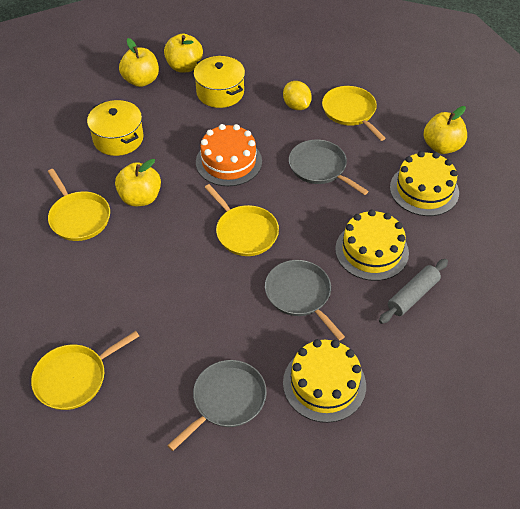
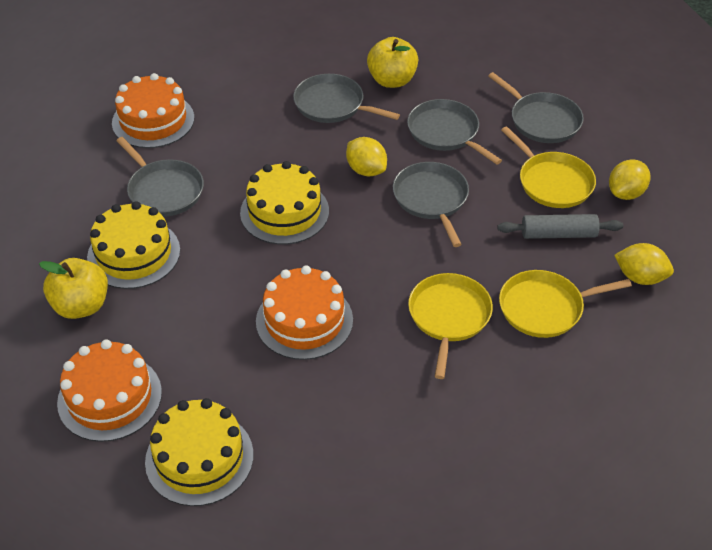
grey pan: 3 -> 5
orange cake: 1 -> 3
yellow apple: 4 -> 2
yellow lemon: 1 -> 3
yellow pan: 4 -> 3
yellow pot: 2 -> 0

